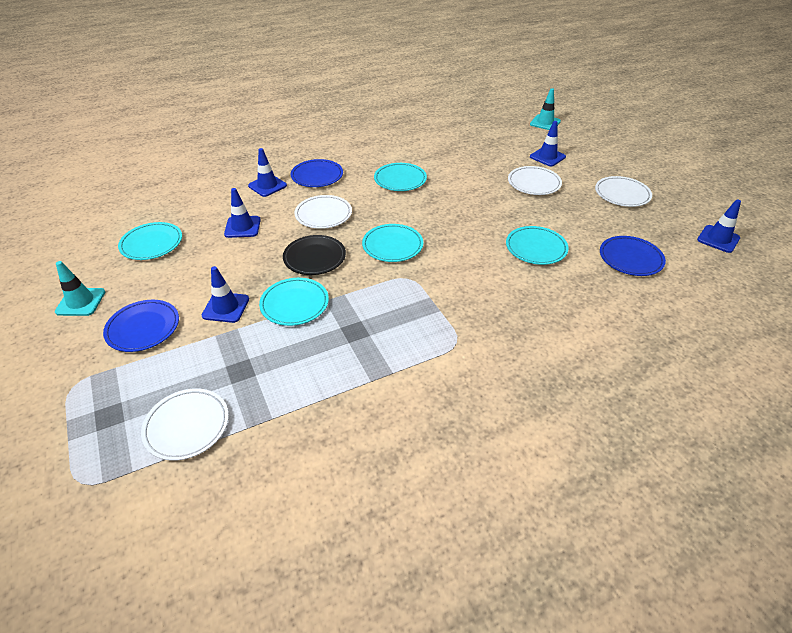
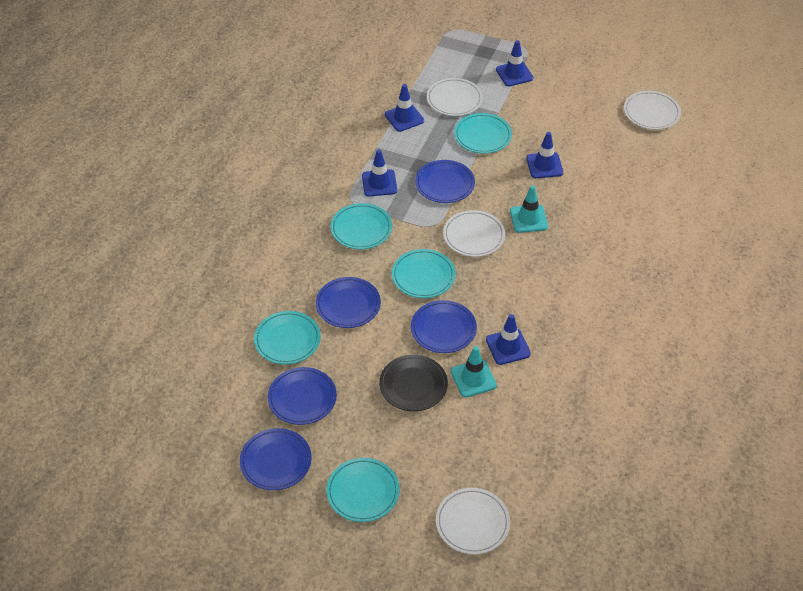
blue plate: 3 -> 5

